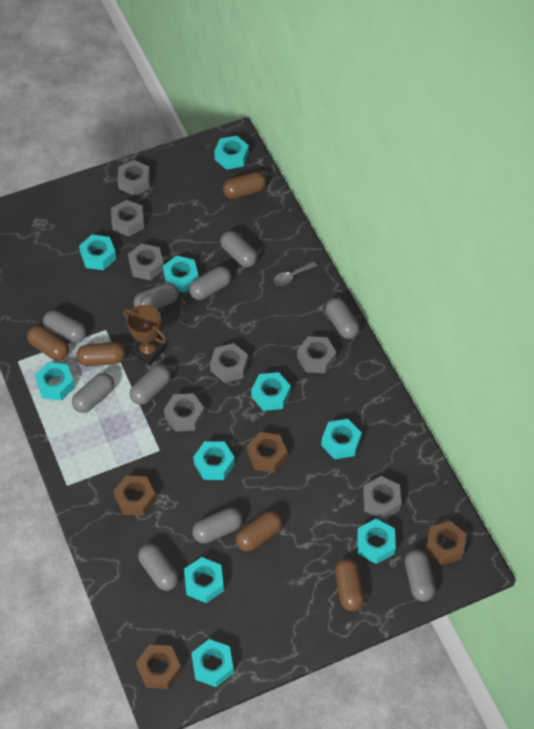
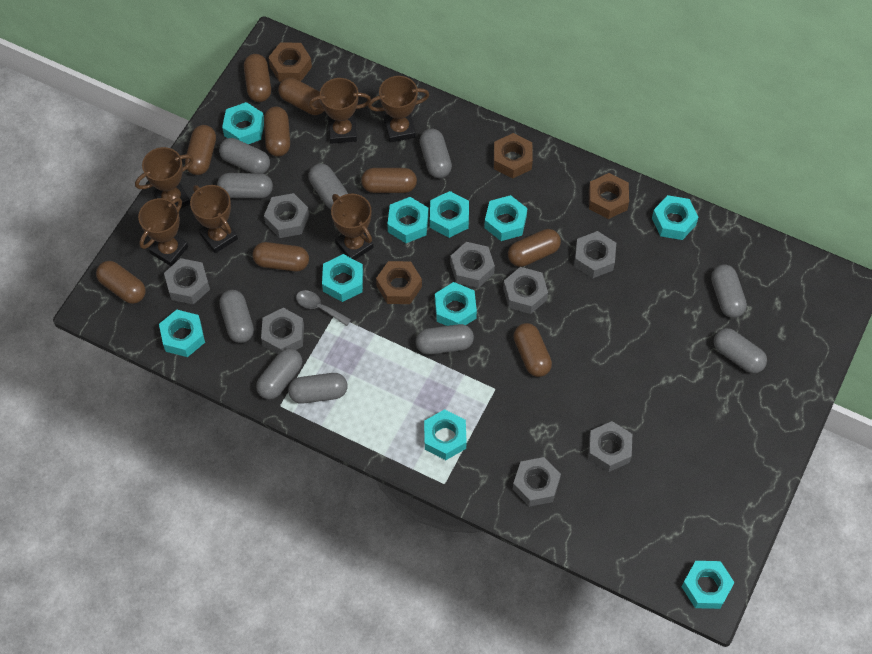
brown capsule: 5 -> 9
brown trophy: 1 -> 6
grey nut: 7 -> 8

